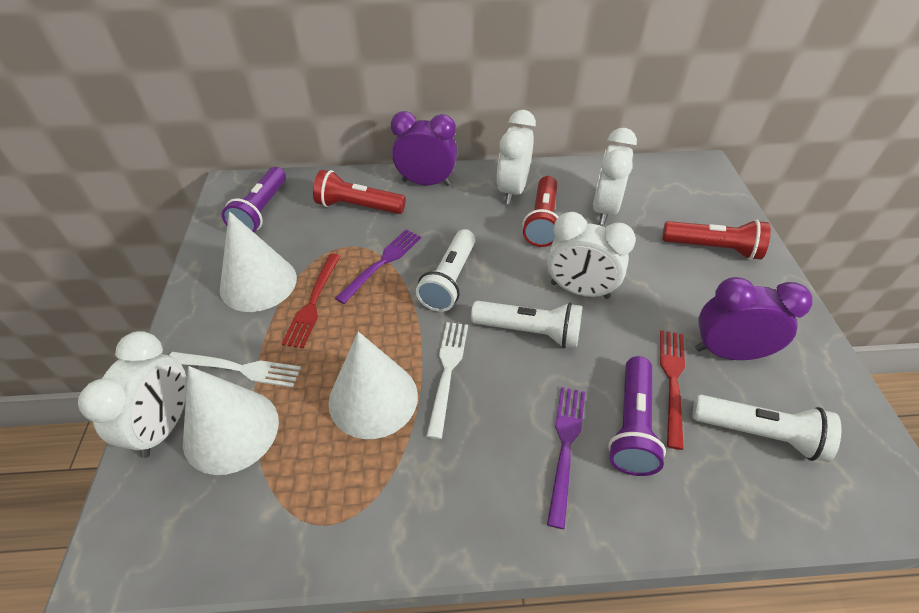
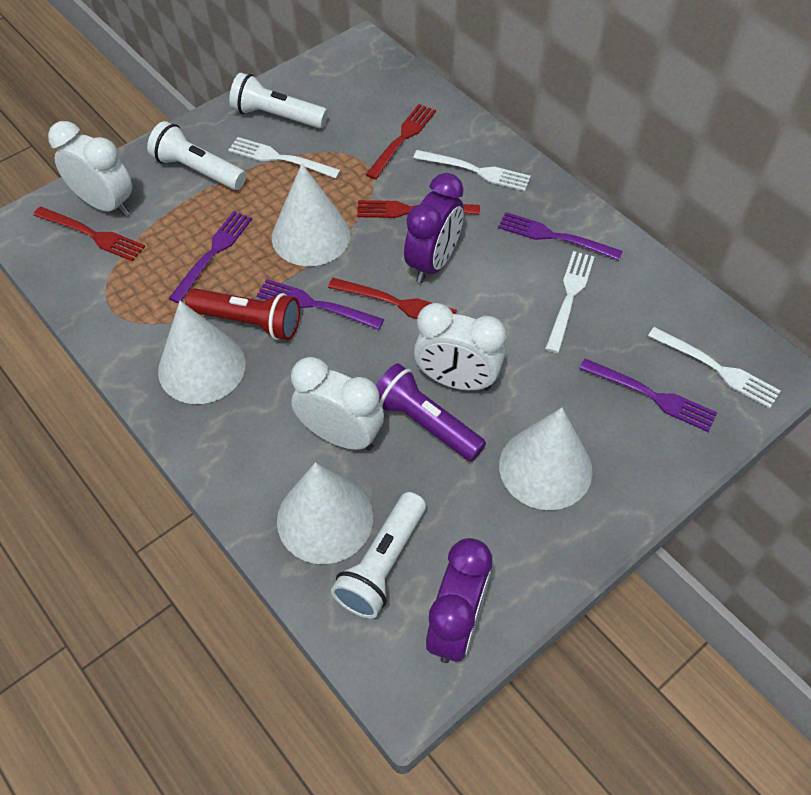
purple flashlight: 2 -> 1
purple fork: 2 -> 4
red flashlight: 3 -> 1
red fork: 2 -> 4
white clock: 4 -> 3
white cone: 3 -> 4
white fork: 2 -> 4

